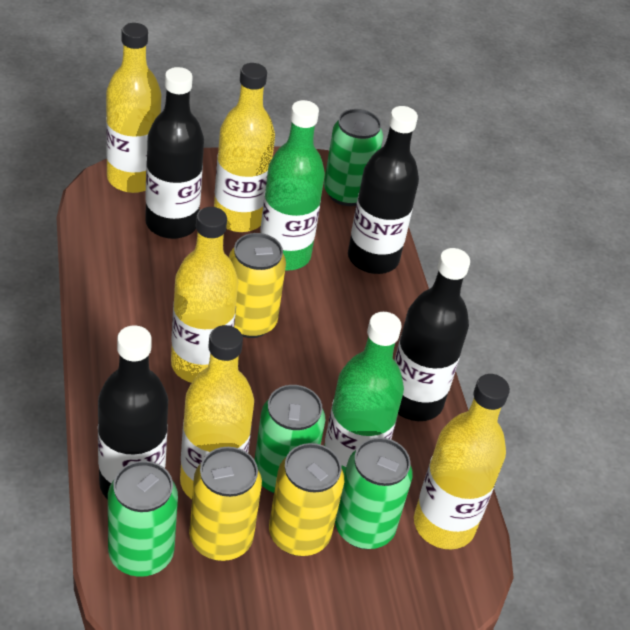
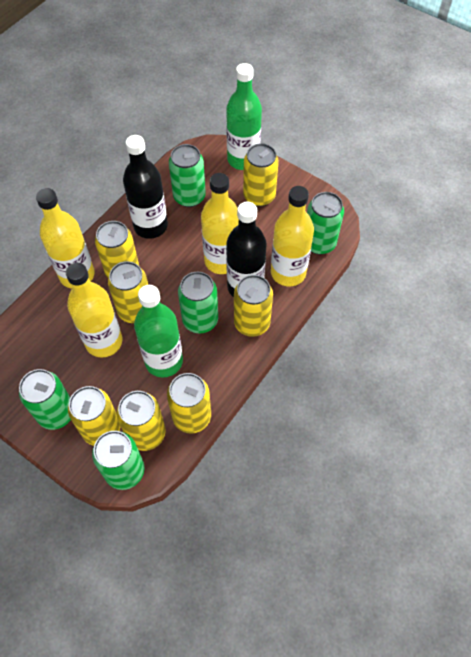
black bottle: 4 -> 2
green can: 4 -> 5
yellow bottle: 5 -> 4
yellow can: 3 -> 7

